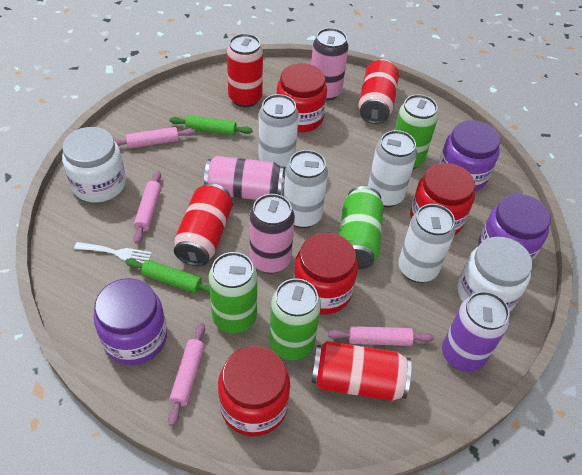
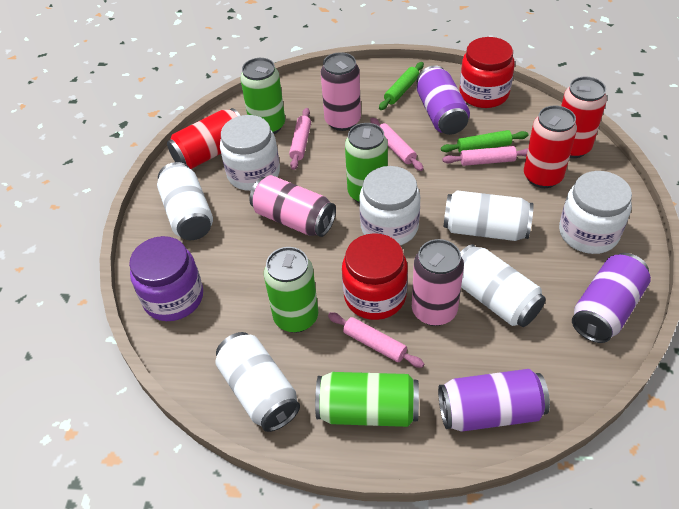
purple can: 1 -> 3
purple jar: 3 -> 1
red can: 4 -> 3
red jar: 4 -> 2
white fork: 1 -> 0
white jar: 2 -> 3

